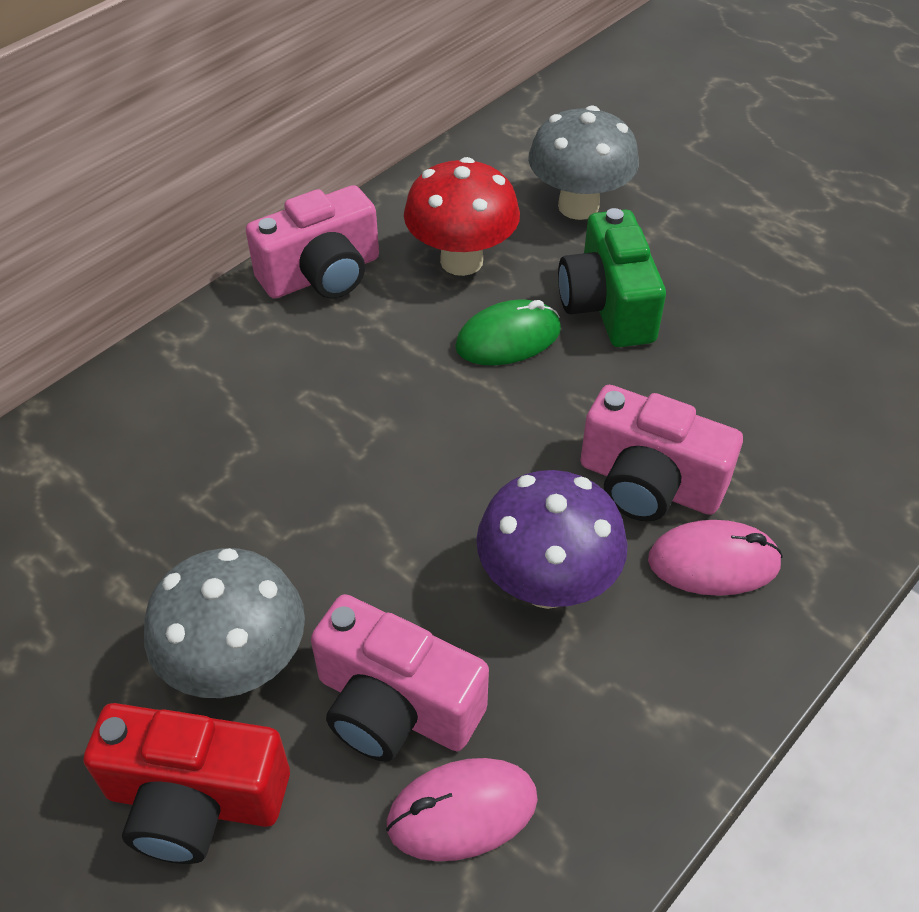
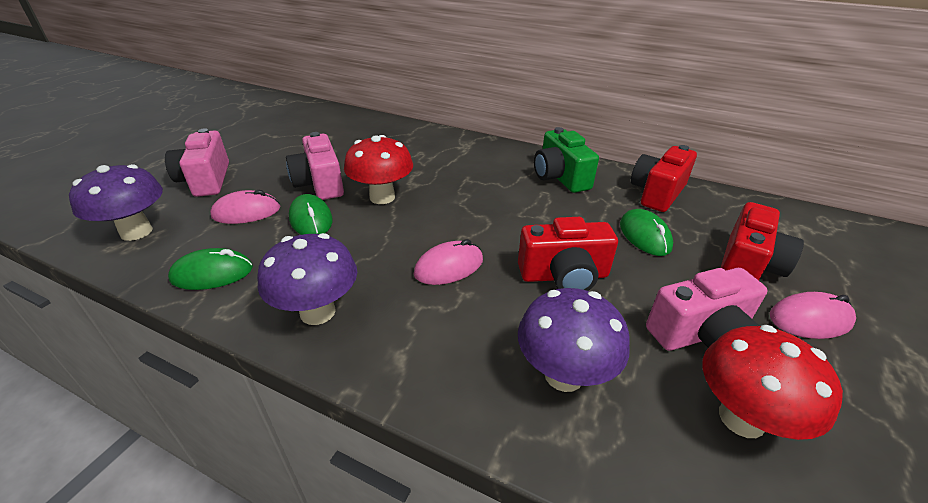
green mouse: 1 -> 3
grey mushroom: 2 -> 0
pink mouse: 2 -> 3
purple mushroom: 1 -> 3
red camera: 1 -> 3
red mushroom: 1 -> 2

